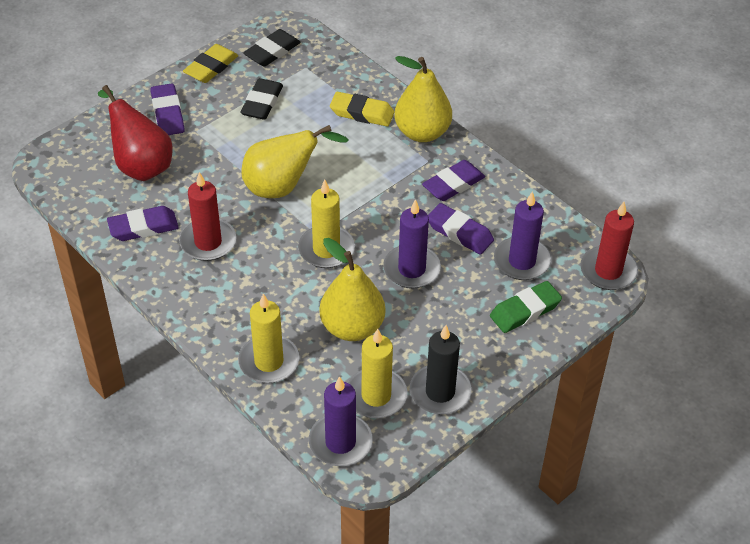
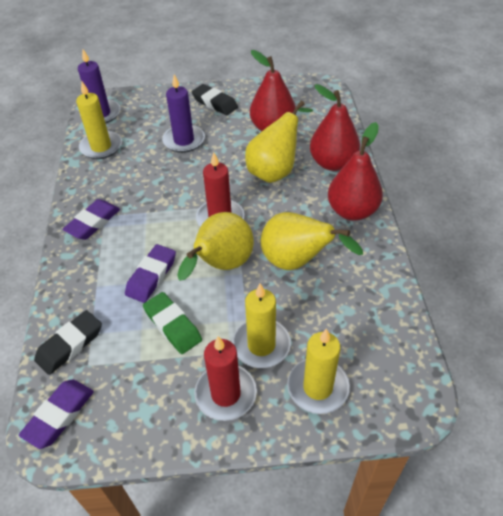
black candle: 1 -> 0
purple candle: 3 -> 2
purple eraser: 4 -> 3
red pear: 1 -> 3
yellow eraser: 2 -> 0

